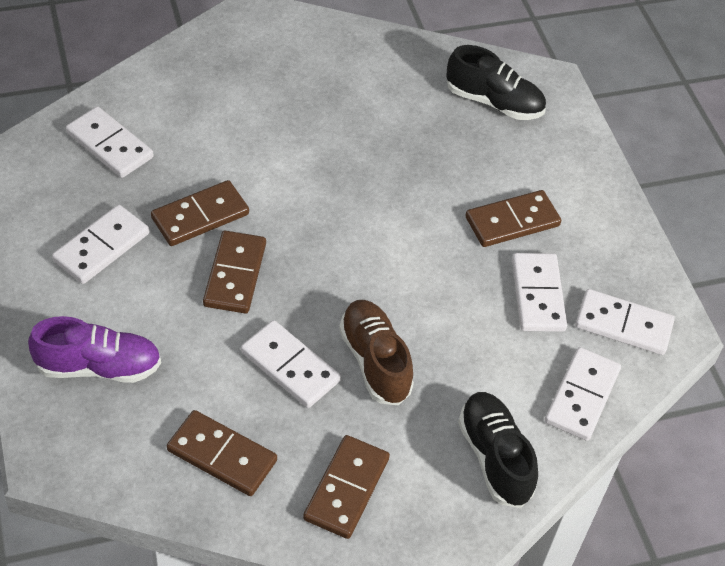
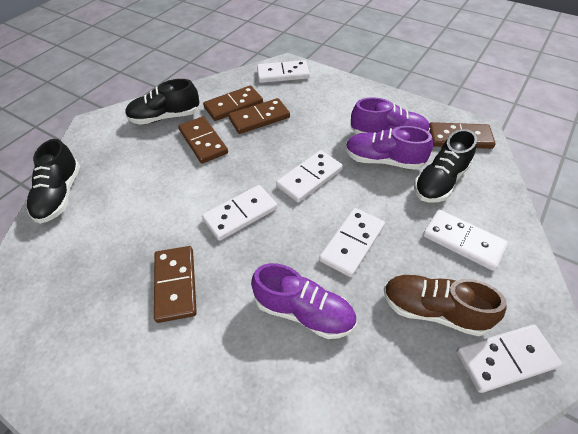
black shoe: 2 -> 3
purple shoe: 1 -> 3

